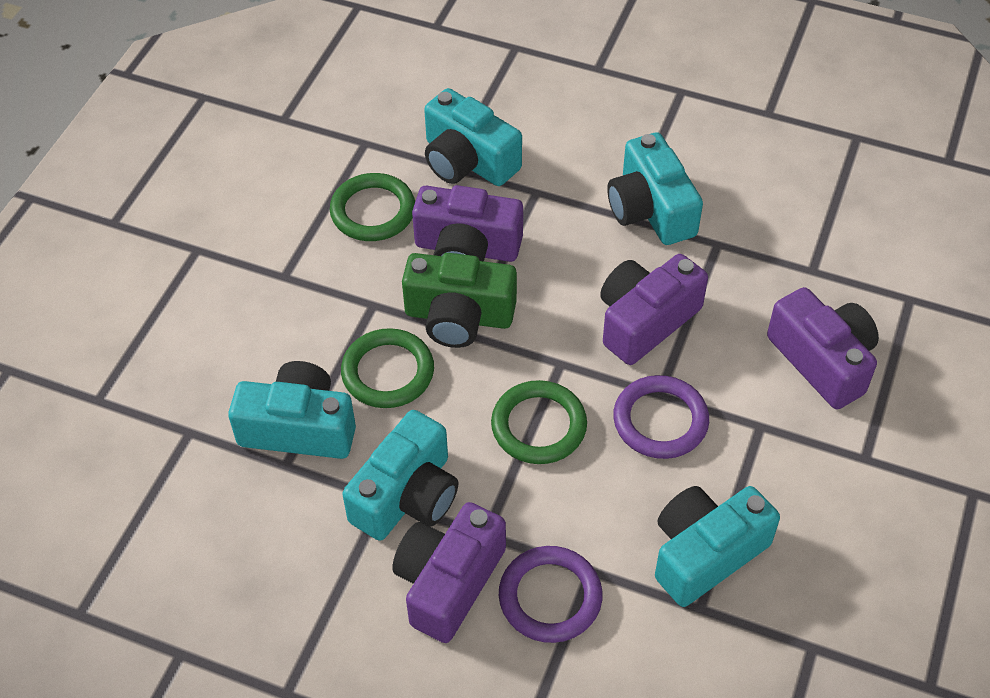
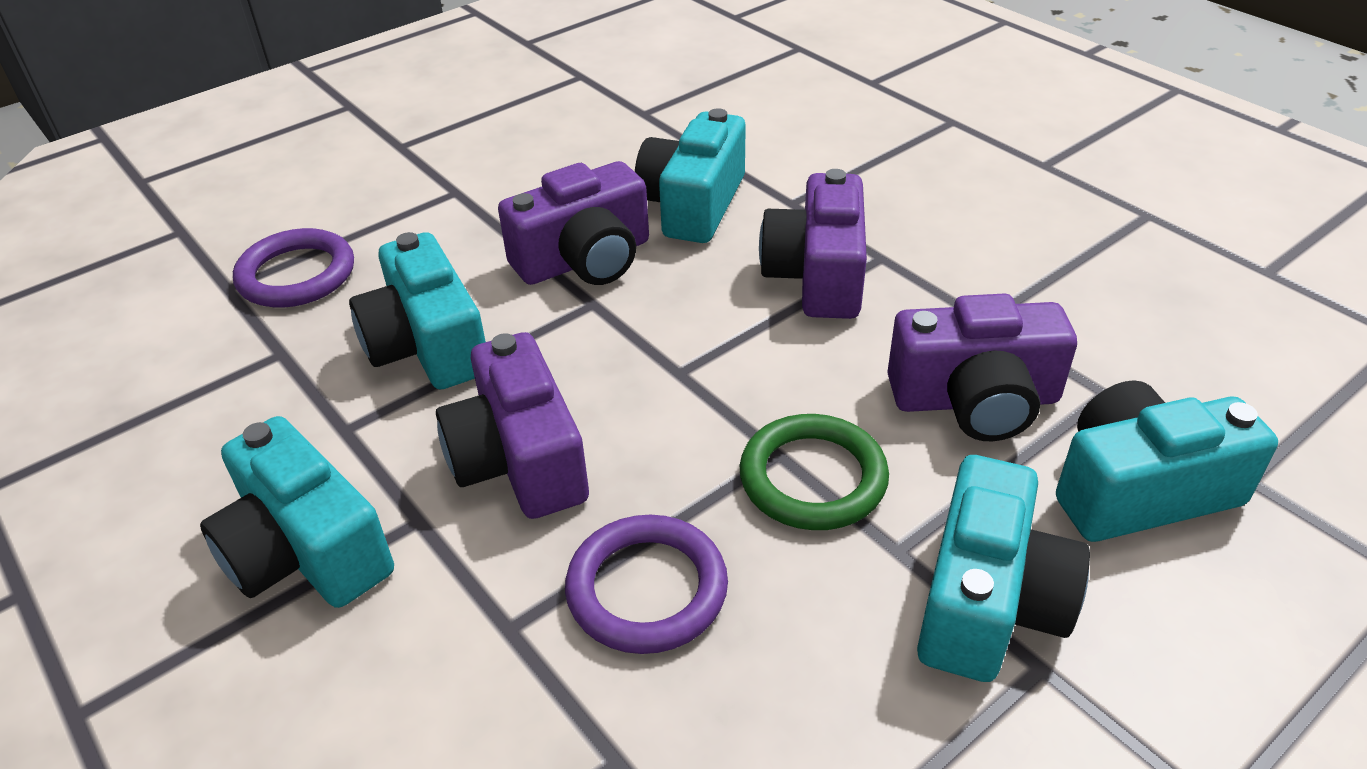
green camera: 1 -> 0
green ring: 3 -> 1

